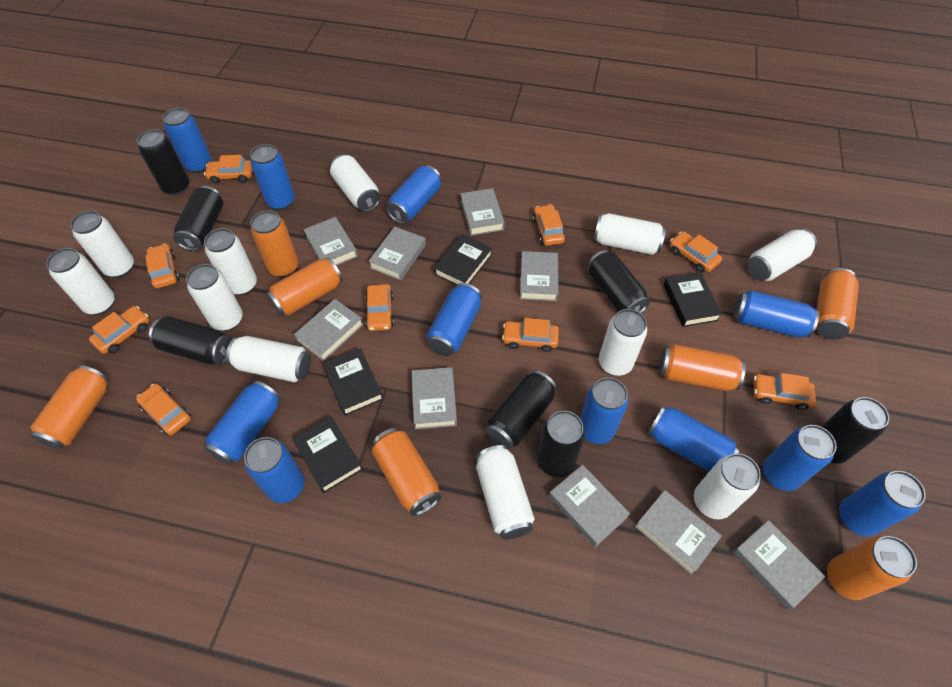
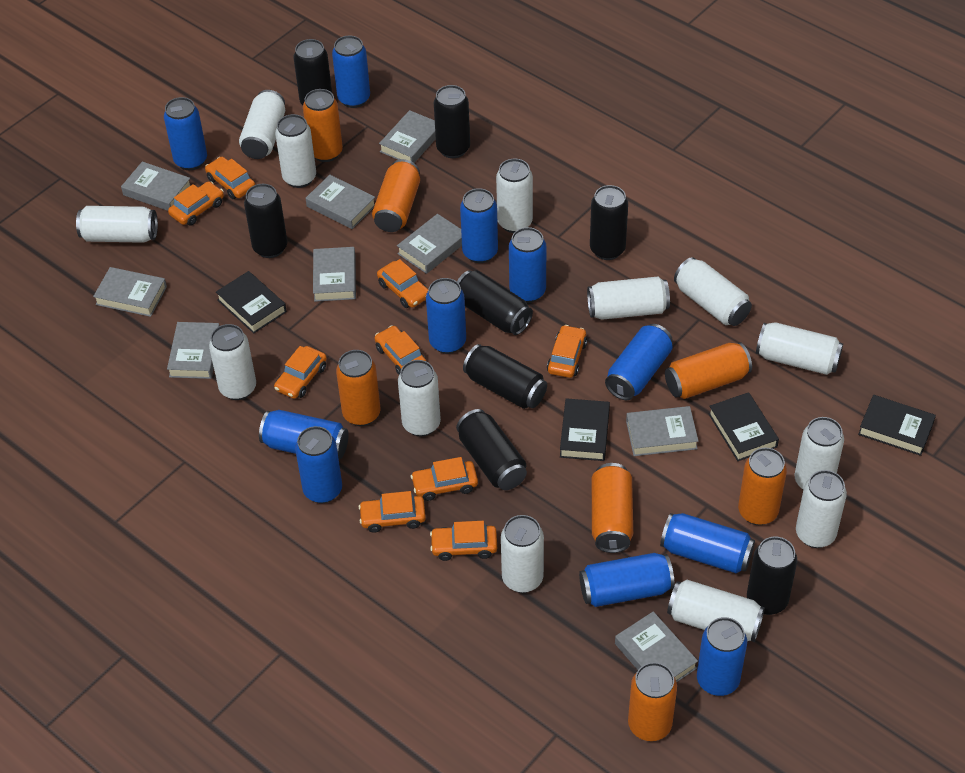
black can: 7 -> 8
white can: 11 -> 13

